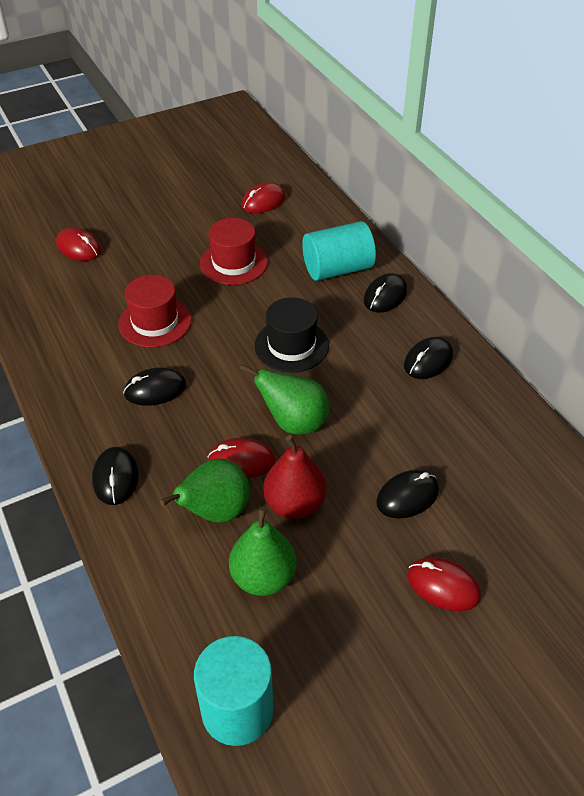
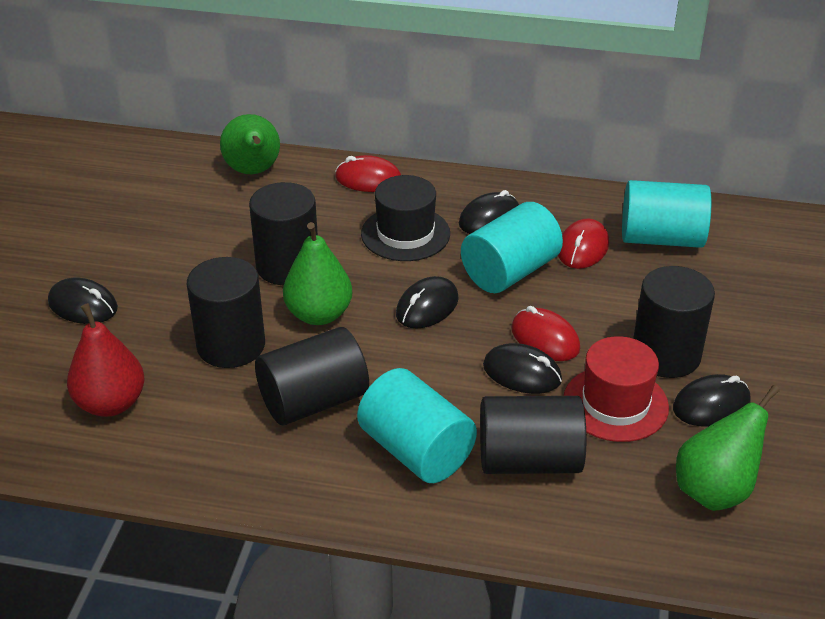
black cylinder: 0 -> 5
red hat: 2 -> 1
red mouse: 4 -> 3
turquoise cylinder: 2 -> 3

